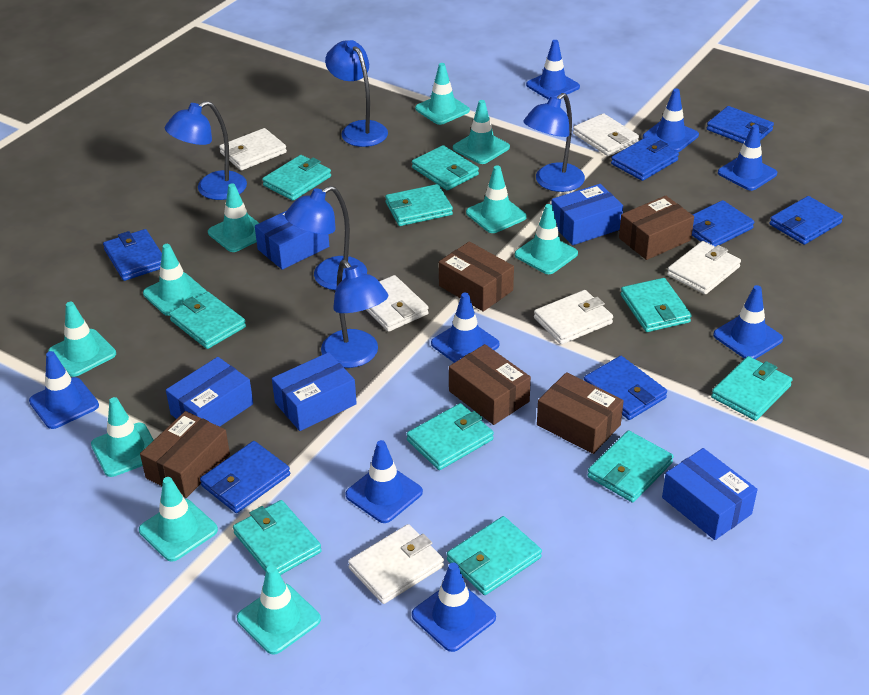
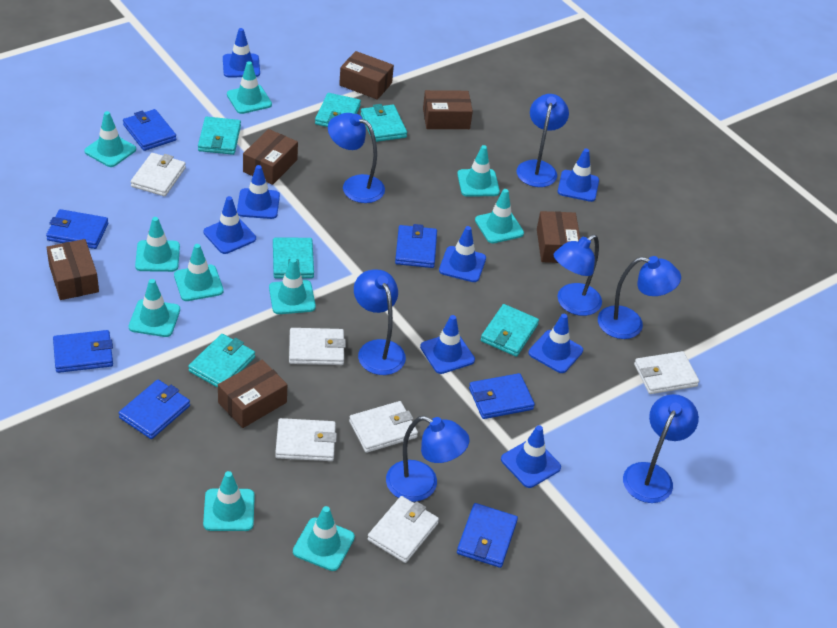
blue box: 5 -> 0
blue lamp: 5 -> 7
brown box: 5 -> 6
turquoise wallet: 10 -> 6

